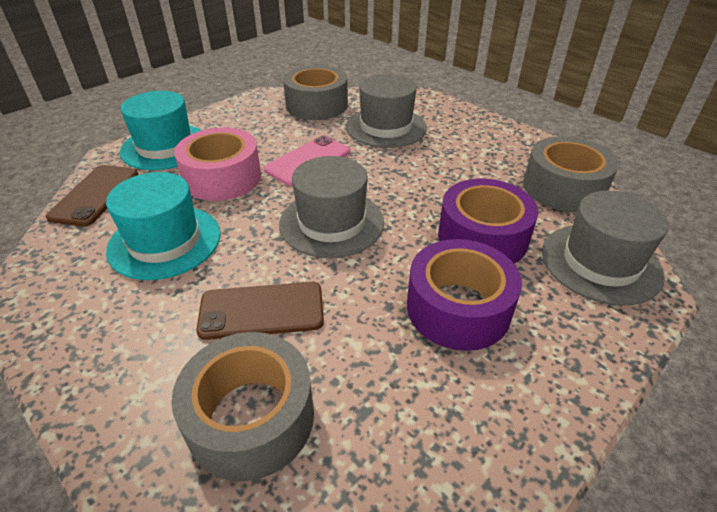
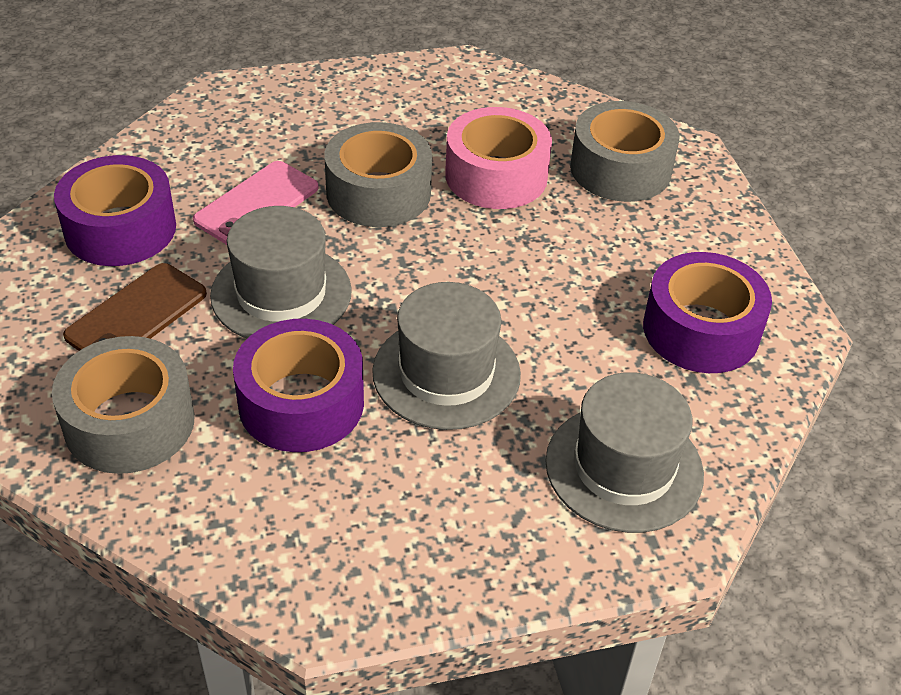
brown phone: 2 -> 1
purple tape: 2 -> 3
turquoise hat: 2 -> 0

